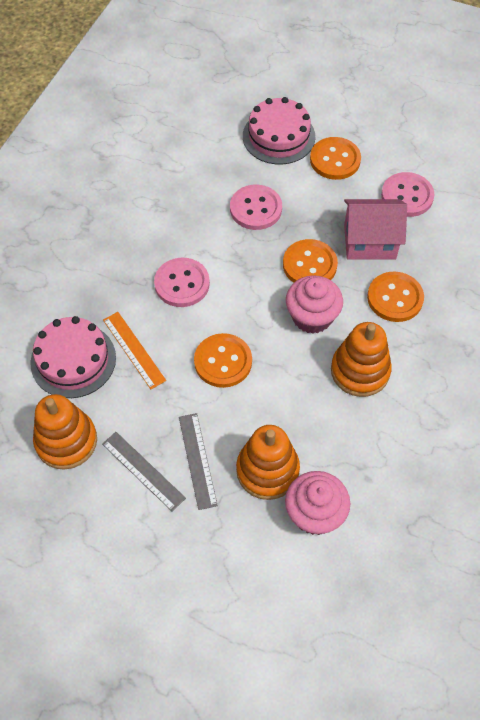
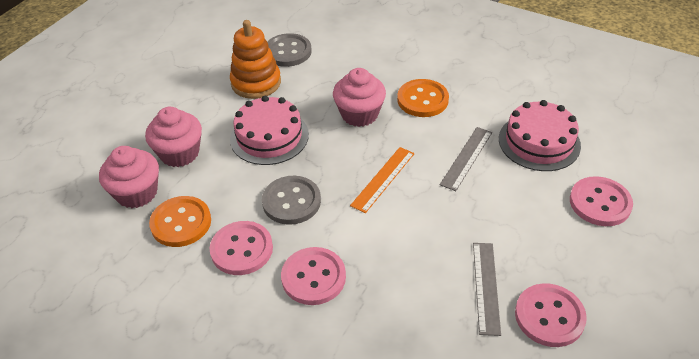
grey button: 0 -> 2
orange button: 4 -> 2
orange stacking toy: 3 -> 1
pink button: 3 -> 4
pink cupcake: 2 -> 3
pink house: 1 -> 0

